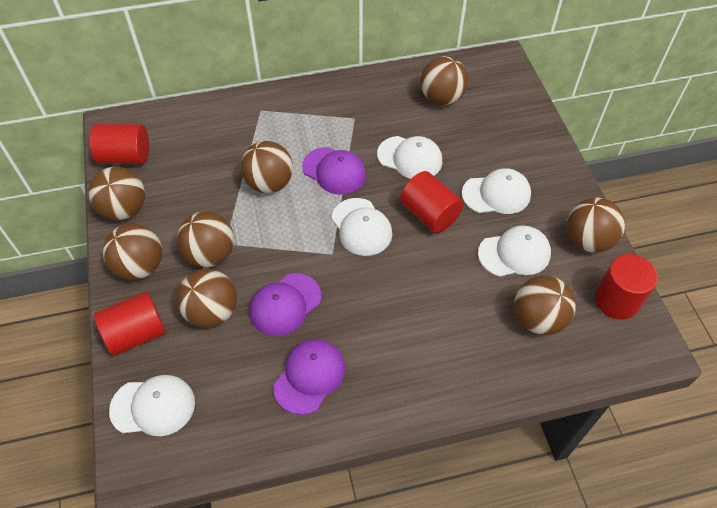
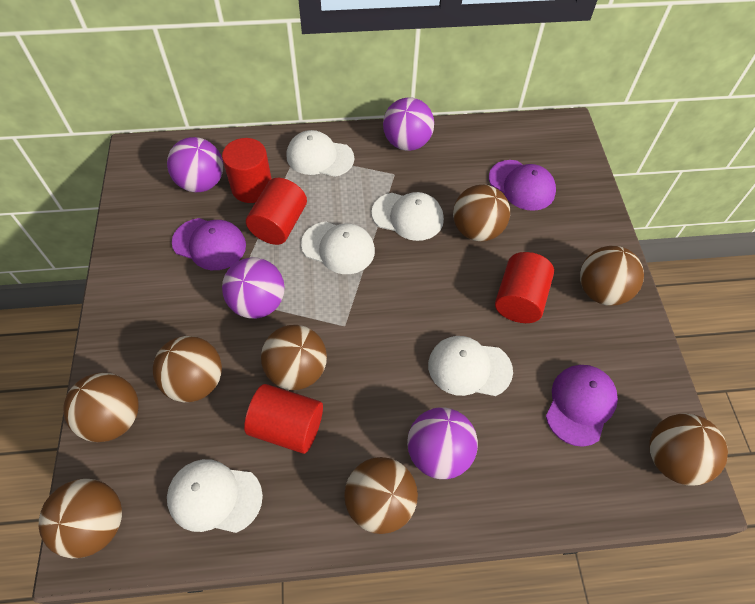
purple ball: 0 -> 4

